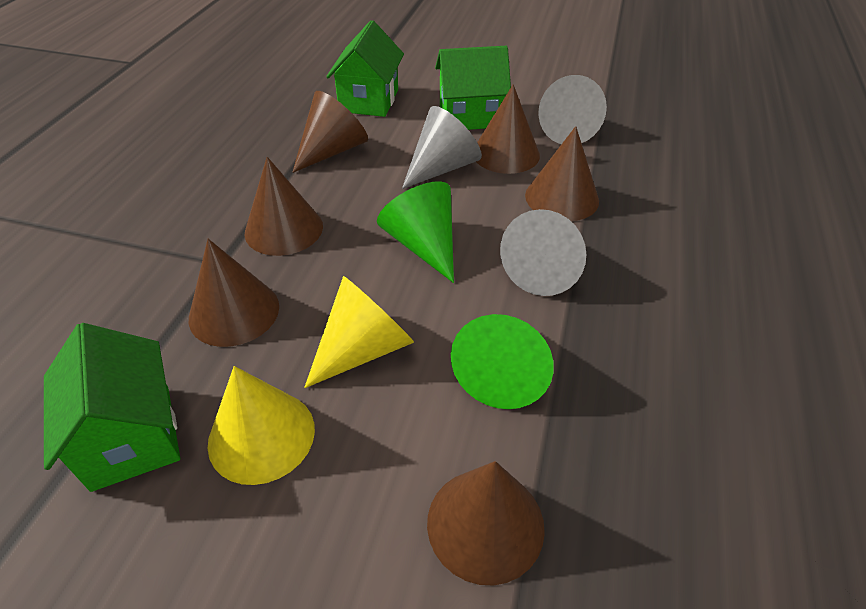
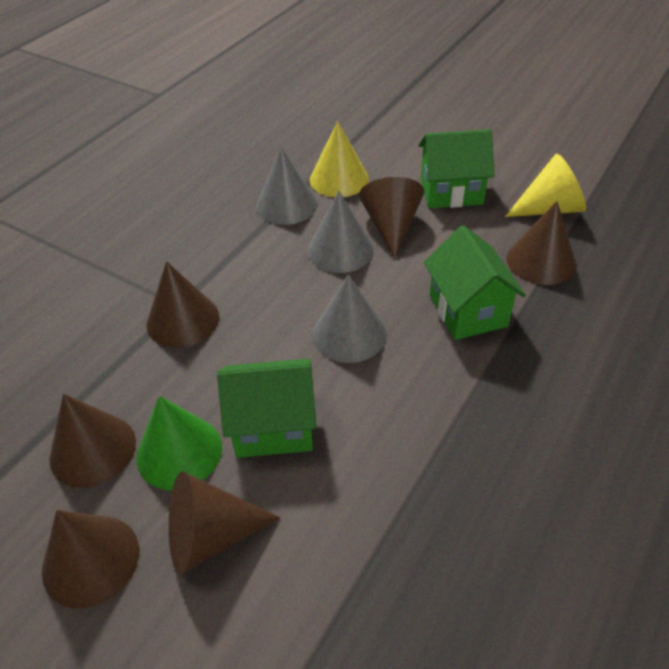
green cone: 2 -> 1

